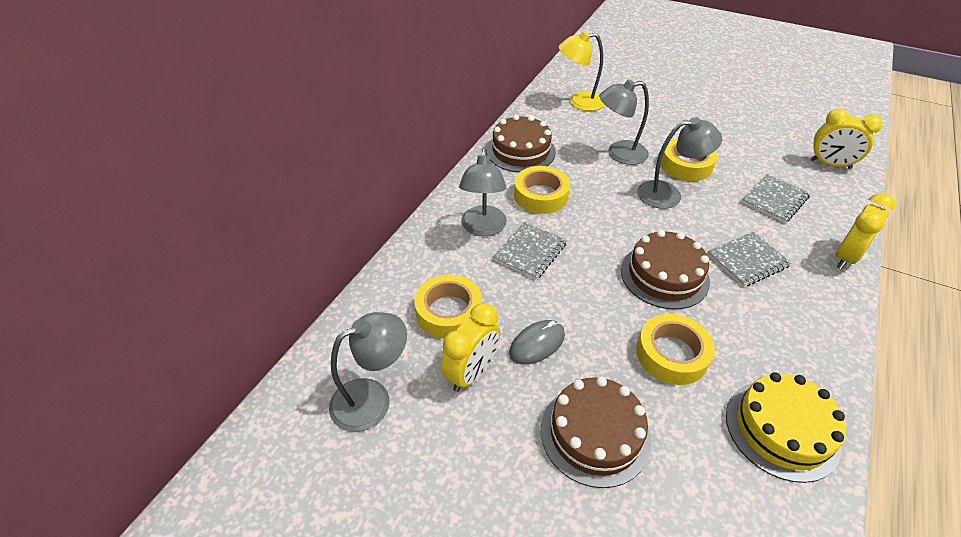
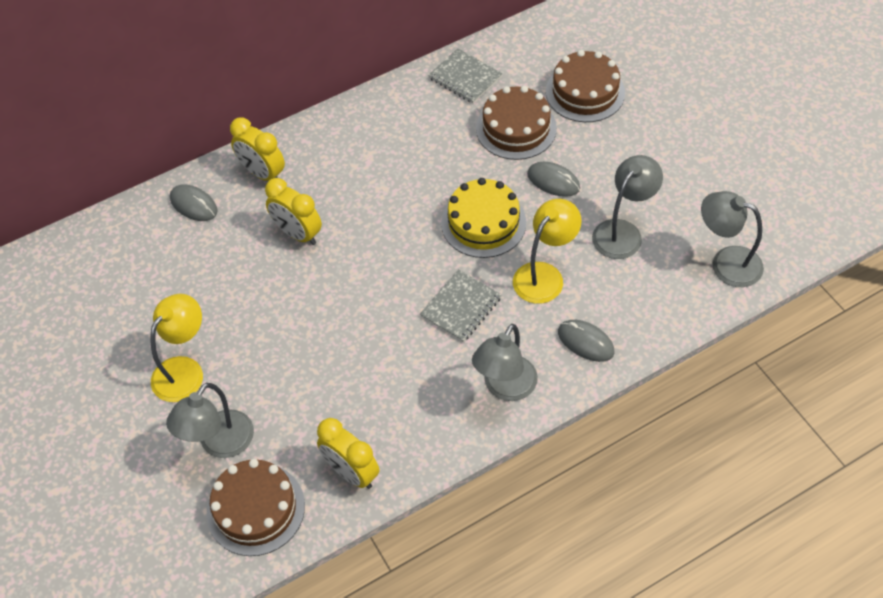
grey mouse: 1 -> 3
grey notebook: 3 -> 2
yellow lamp: 1 -> 2
yellow tape: 4 -> 0

